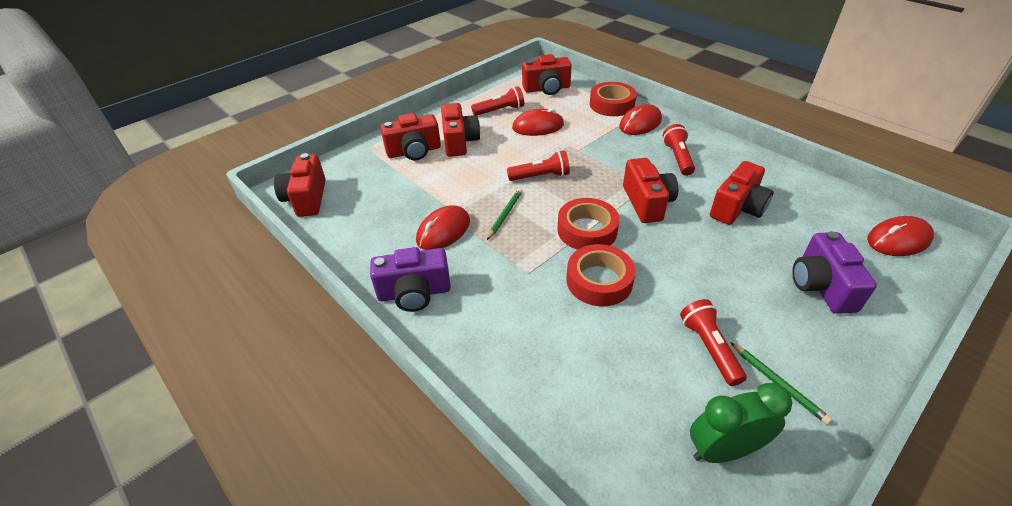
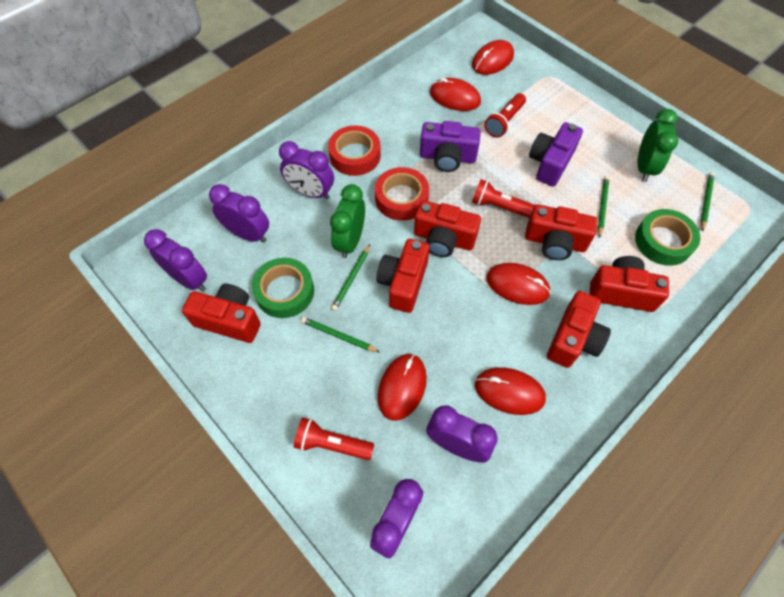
green clock: 1 -> 2
green pencil: 2 -> 4
green tape: 0 -> 2
purple clock: 0 -> 5
red flashlight: 4 -> 3
red mouse: 4 -> 5
red tape: 3 -> 2

